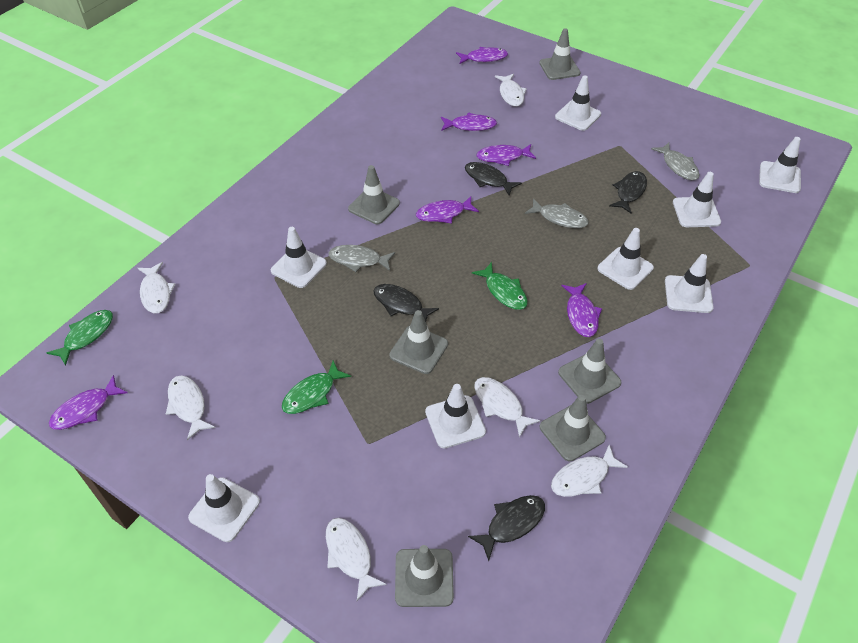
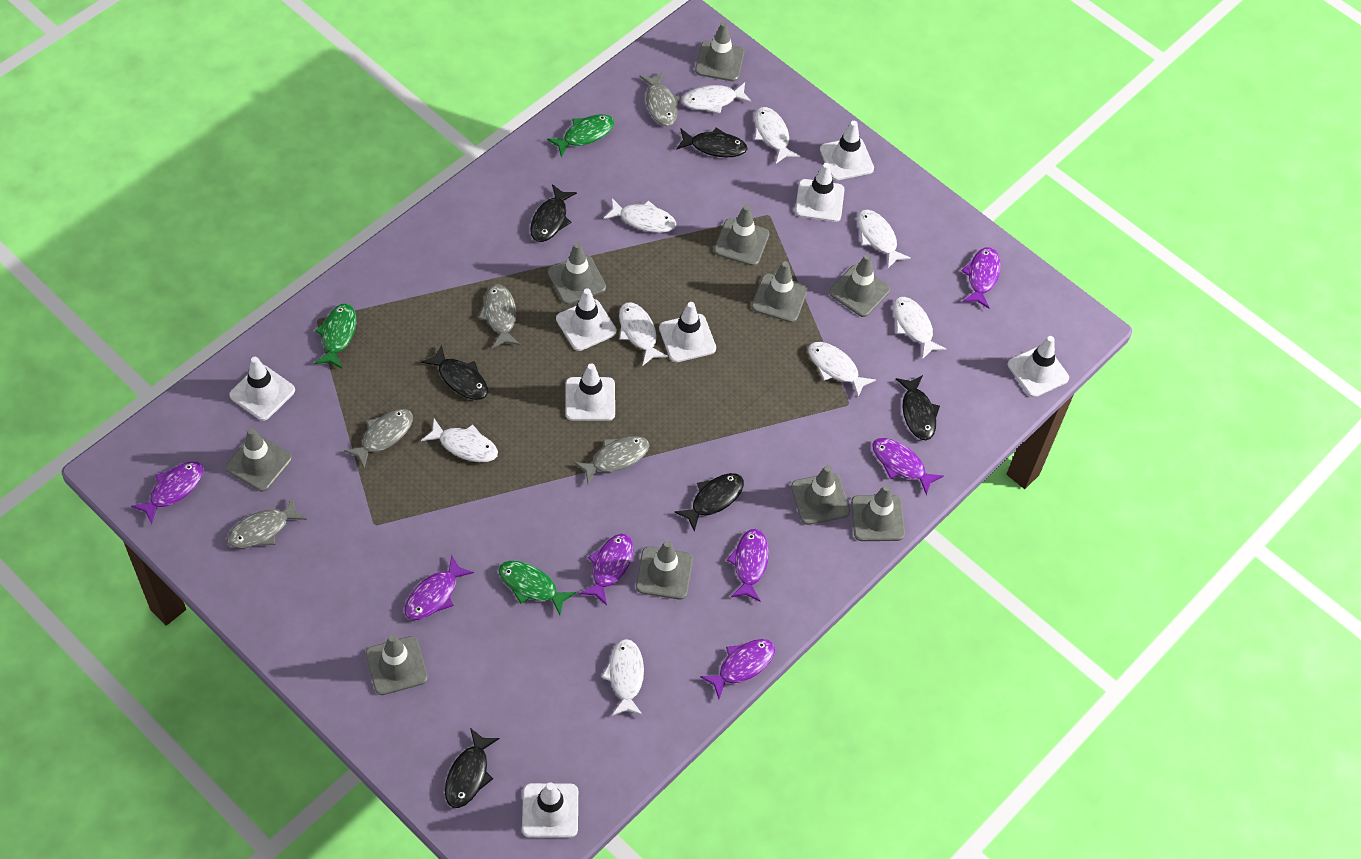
black fish: 4 -> 6
grey fish: 3 -> 5
grey traffic cone: 6 -> 10
purple fish: 6 -> 7
white fish: 6 -> 9

